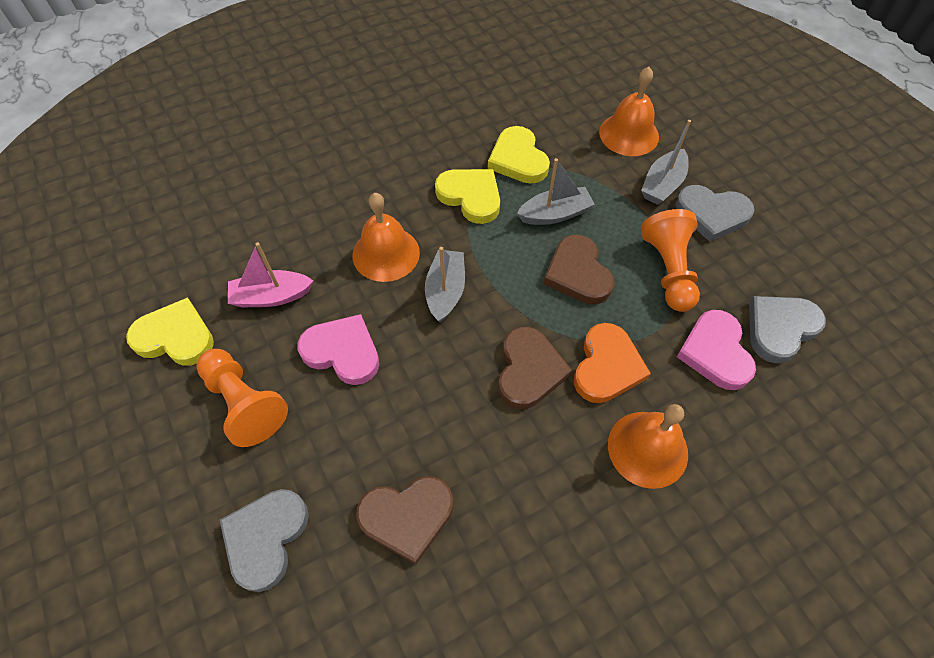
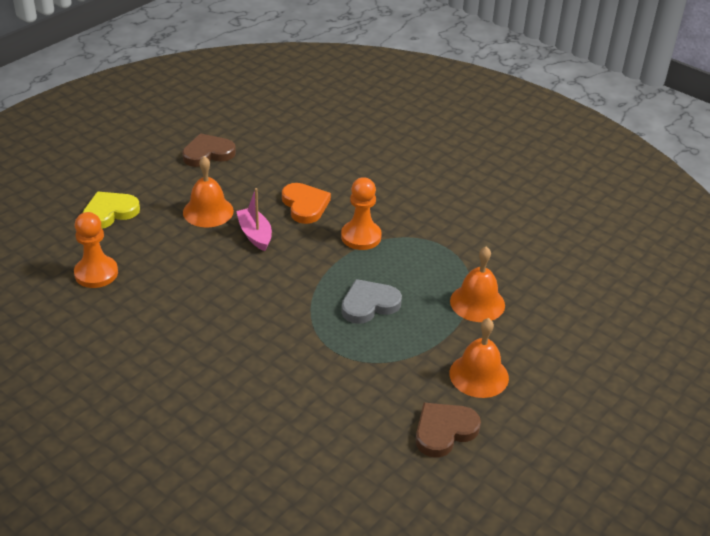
brown heart: 3 -> 2
grey boat: 3 -> 0
grey heart: 3 -> 1
pink heart: 2 -> 0
yellow heart: 3 -> 1

